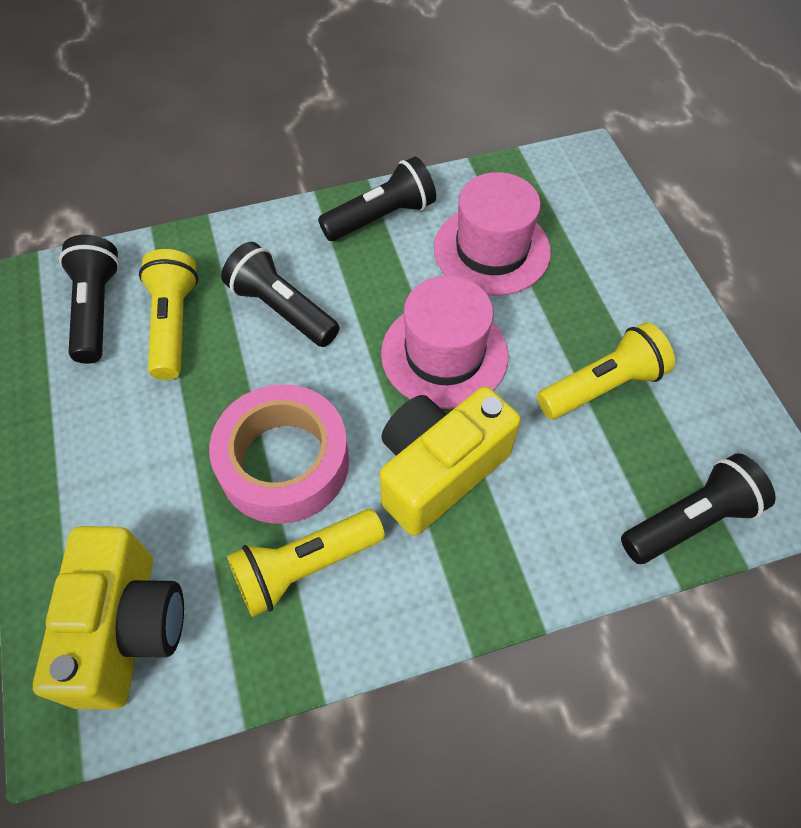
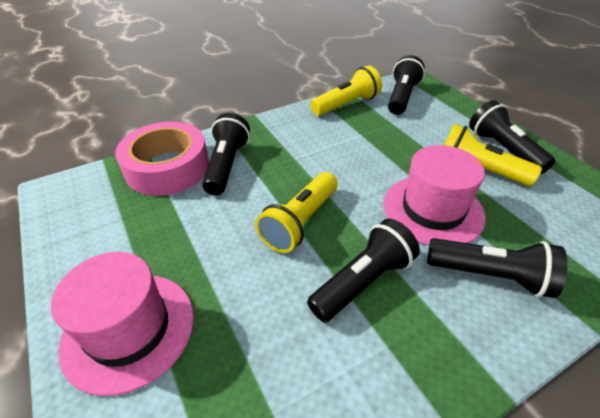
black flashlight: 4 -> 5
yellow camera: 2 -> 0

